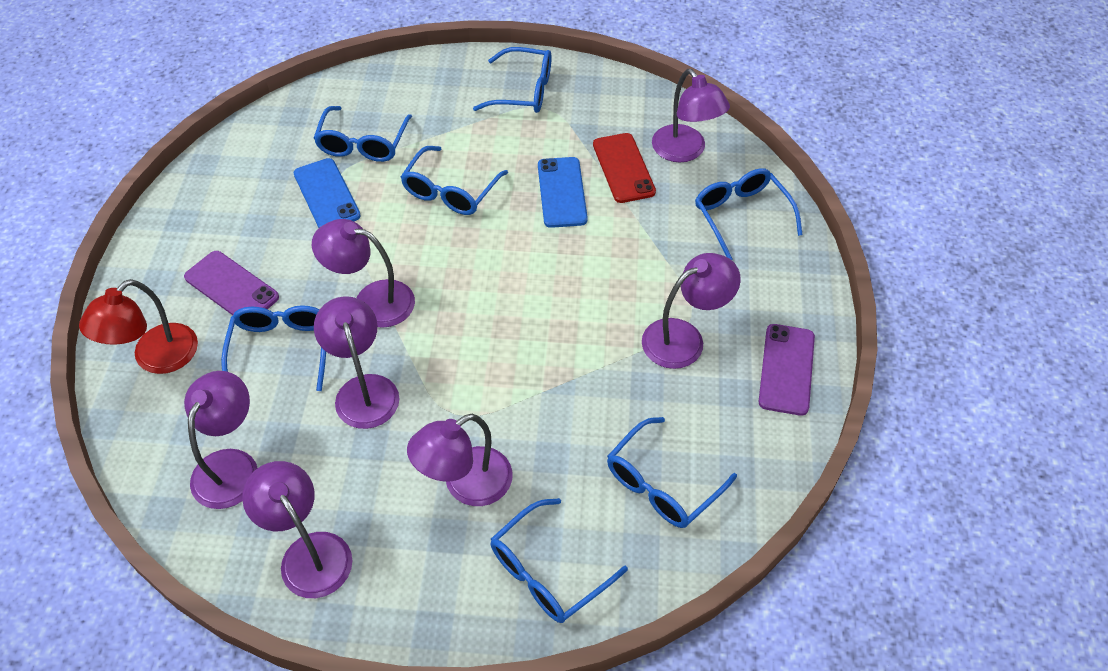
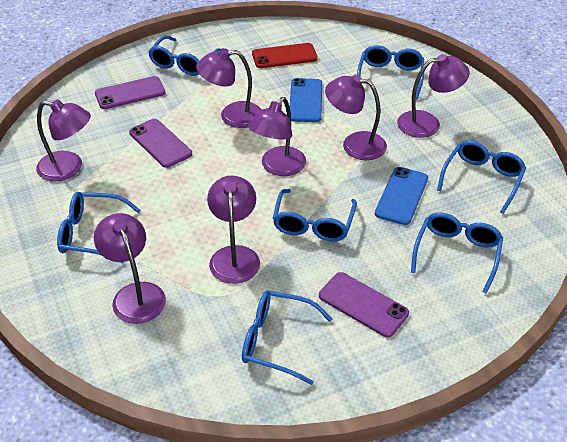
purple phone: 2 -> 3
red lamp: 1 -> 0

